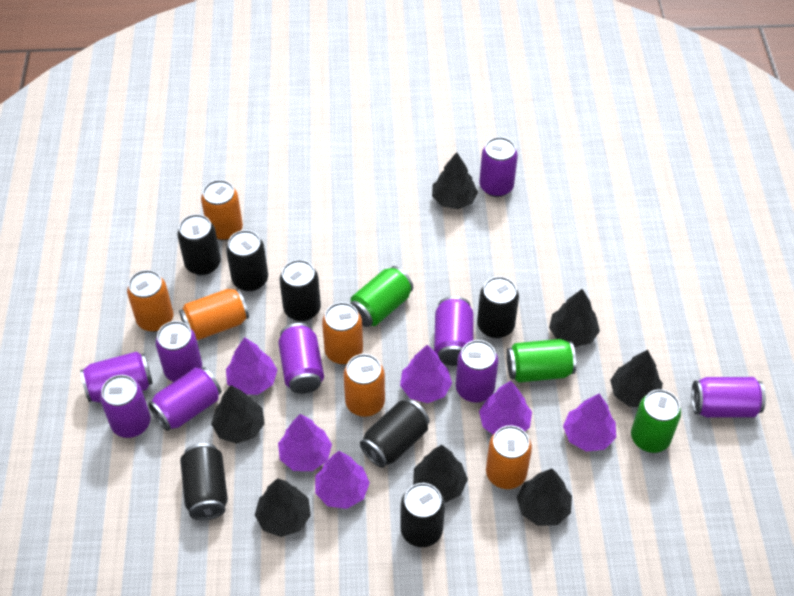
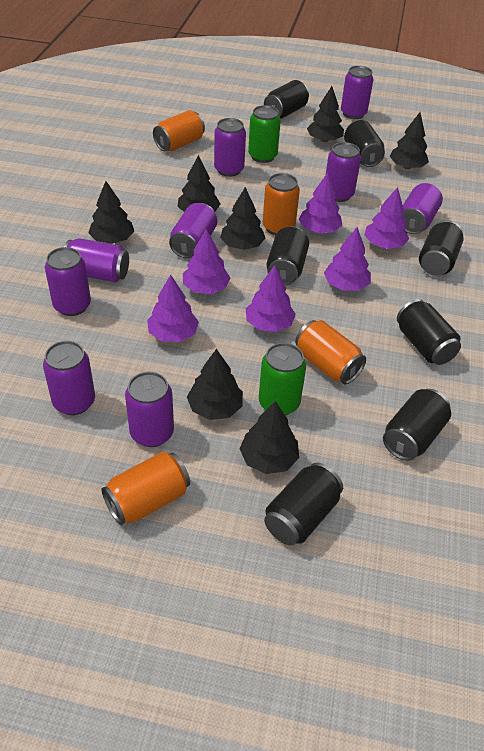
green can: 3 -> 2
orange can: 6 -> 4

